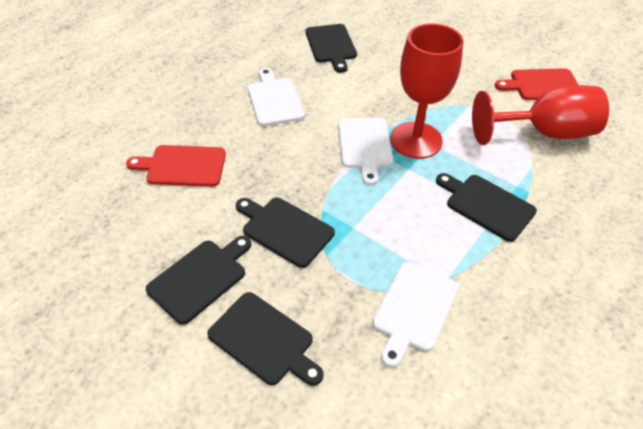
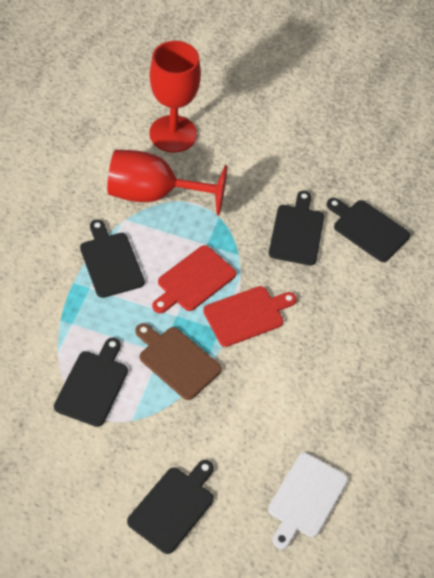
brown cutting board: 0 -> 1
white cutting board: 3 -> 1

